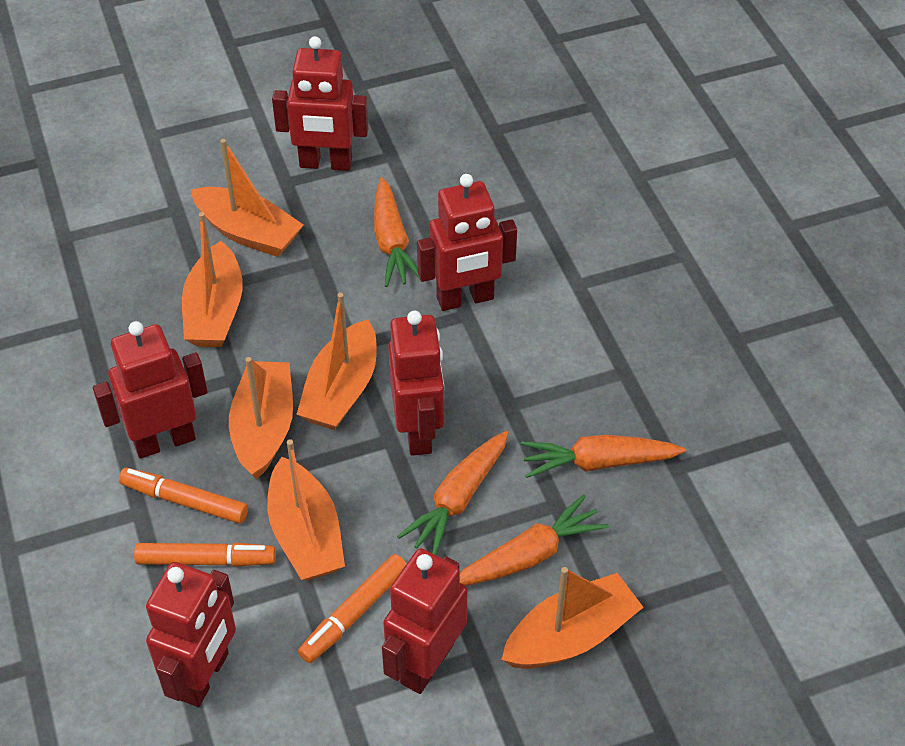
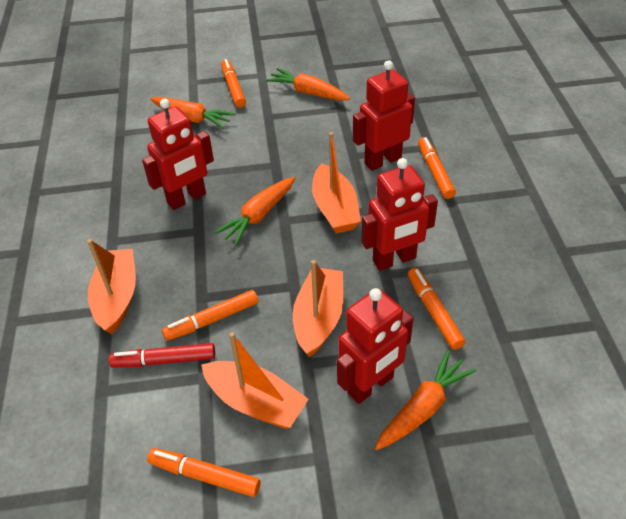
orange boat: 6 -> 4
orange marker: 3 -> 5
red marker: 0 -> 1
red robot: 6 -> 4

